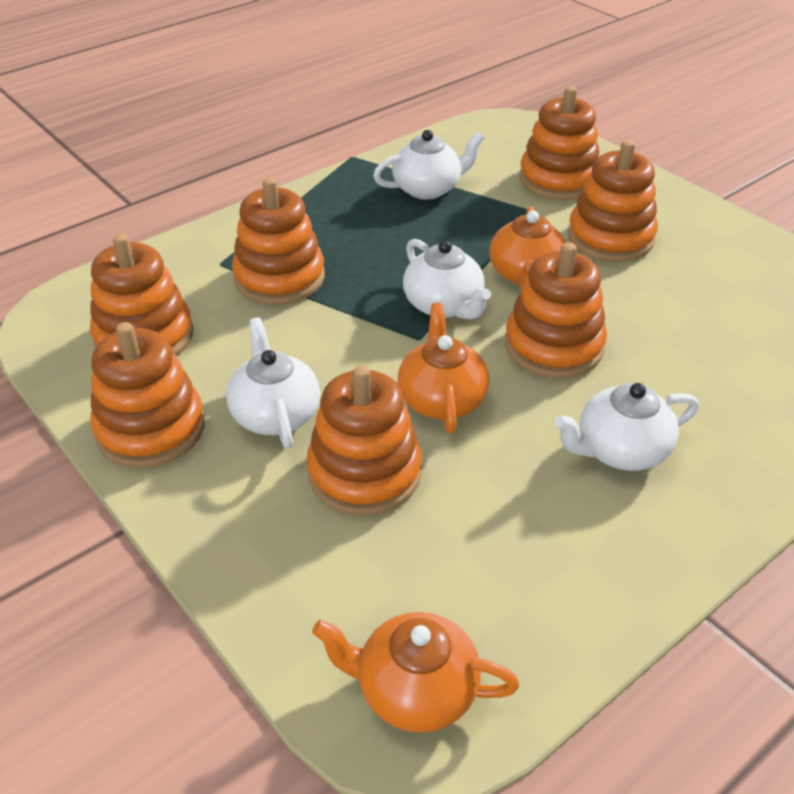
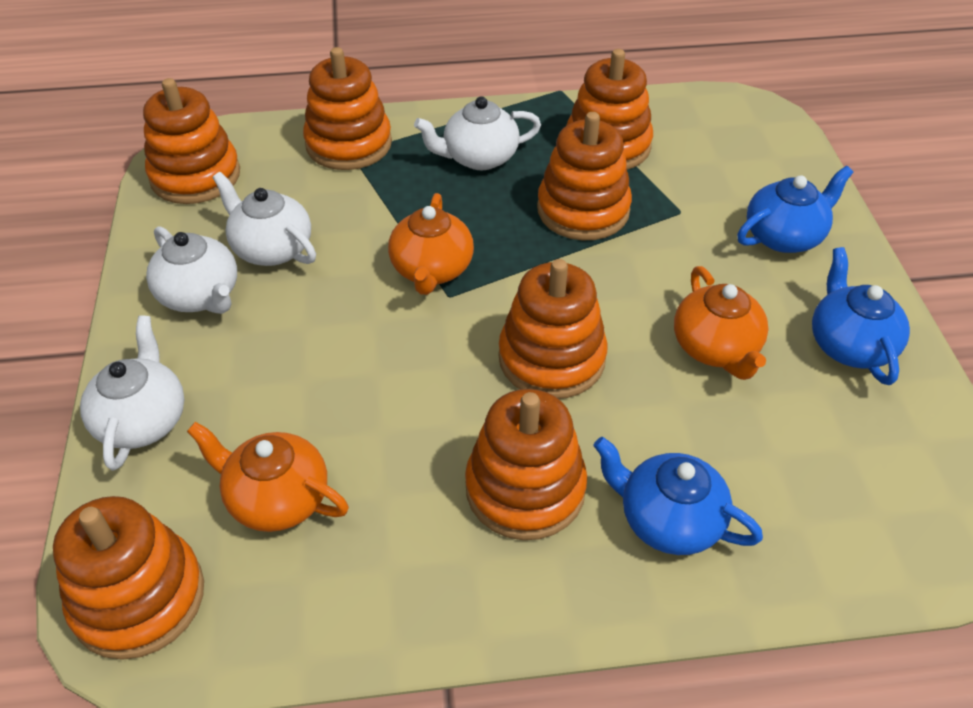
blue teapot: 0 -> 3

